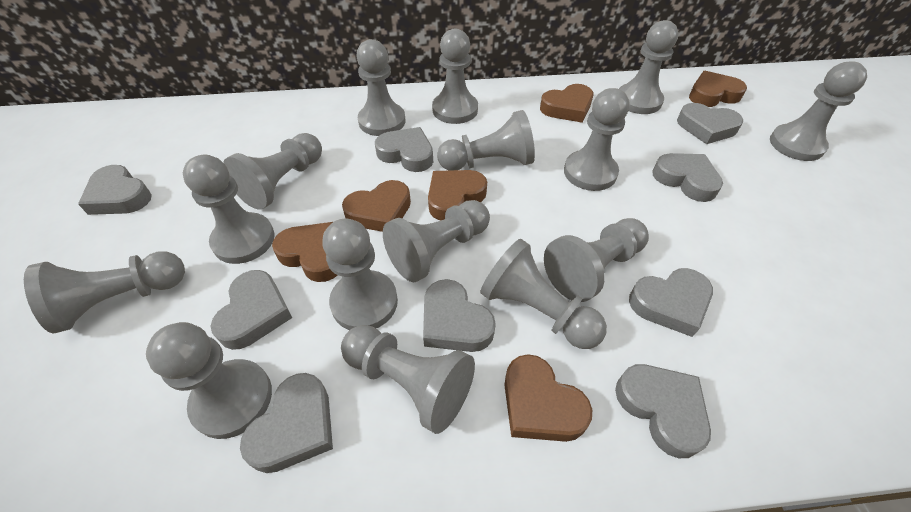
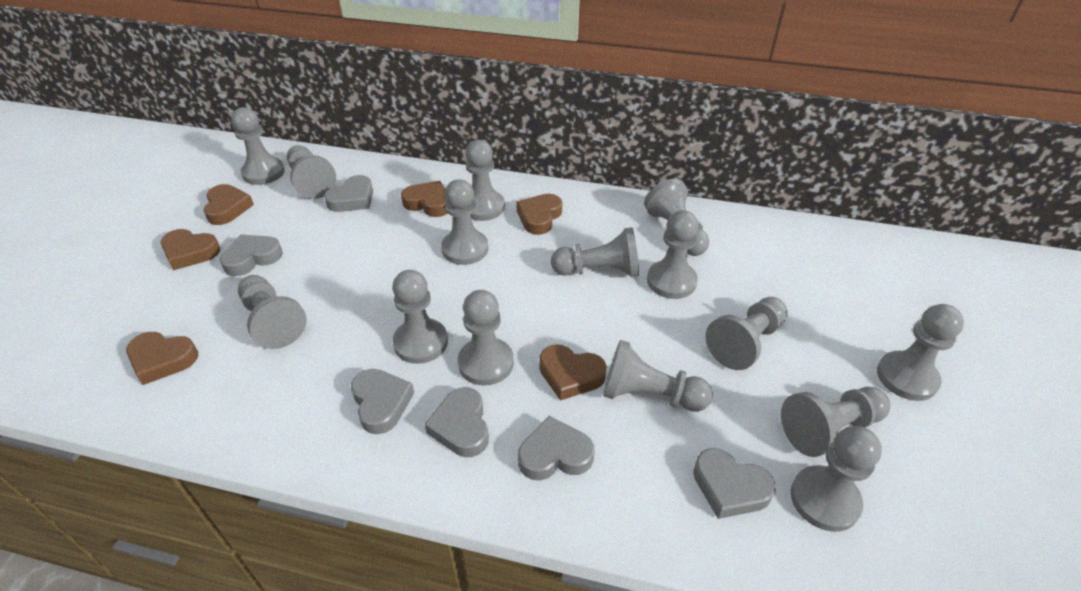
grey heart: 9 -> 6

